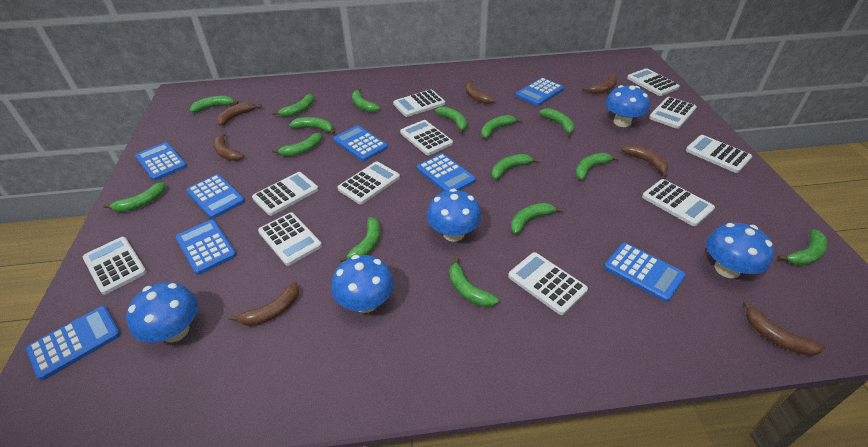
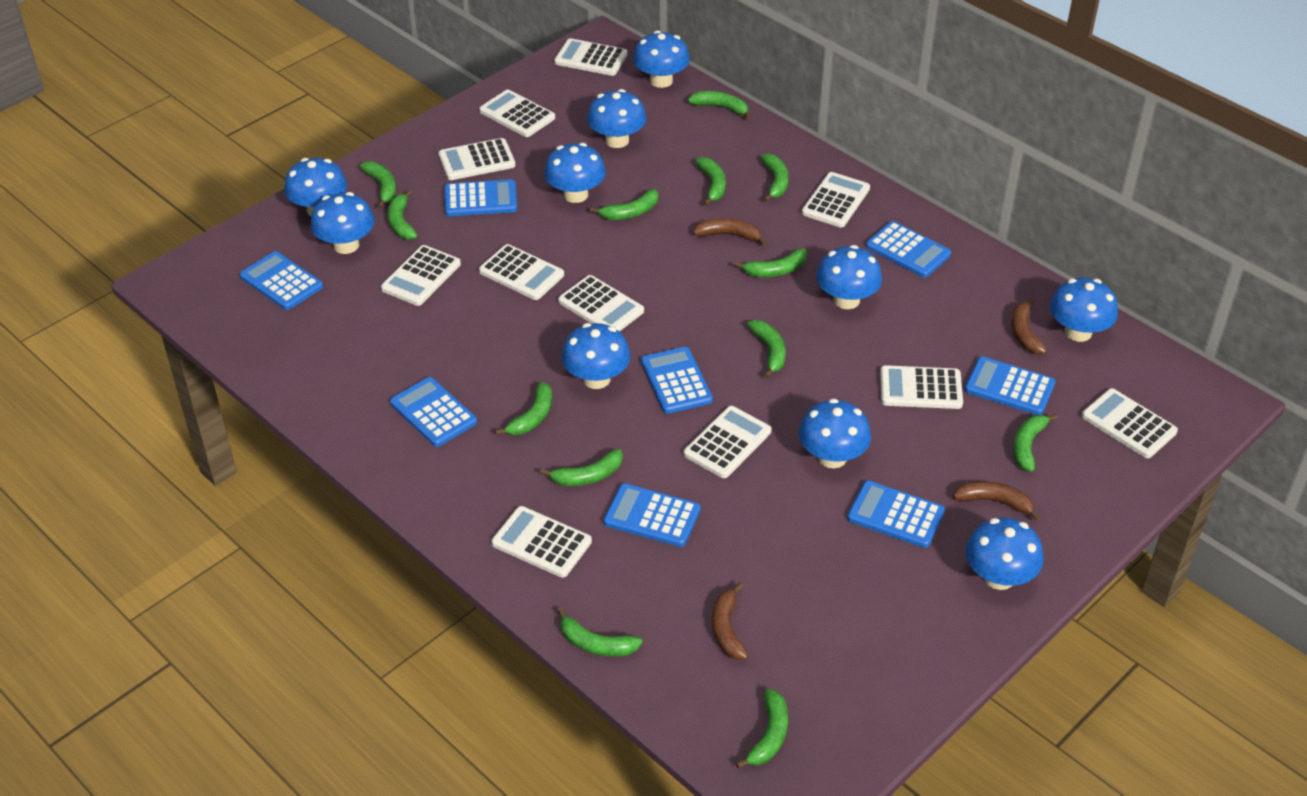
blue mushroom: 5 -> 10
brown banana: 7 -> 4
green banana: 15 -> 13

